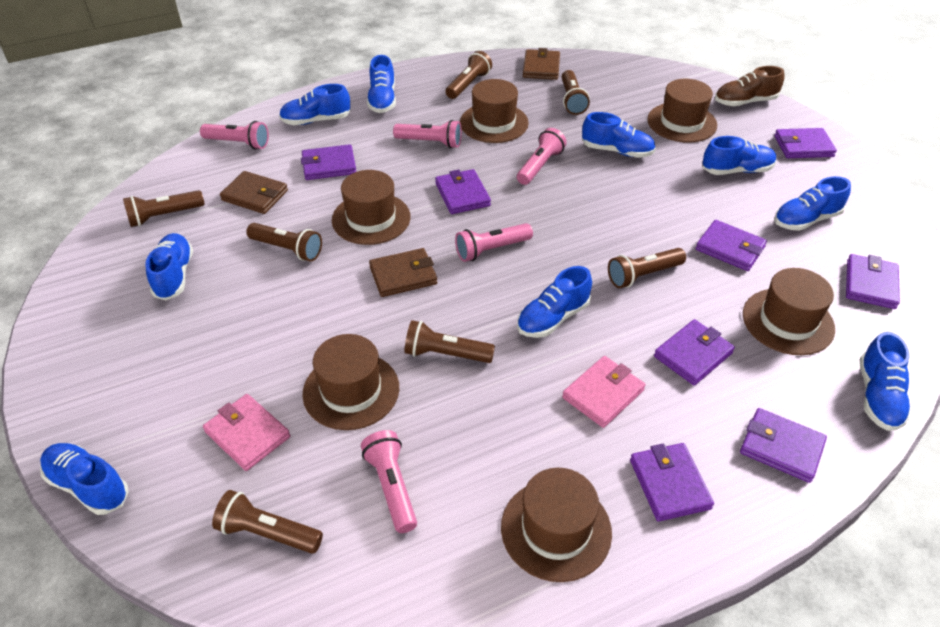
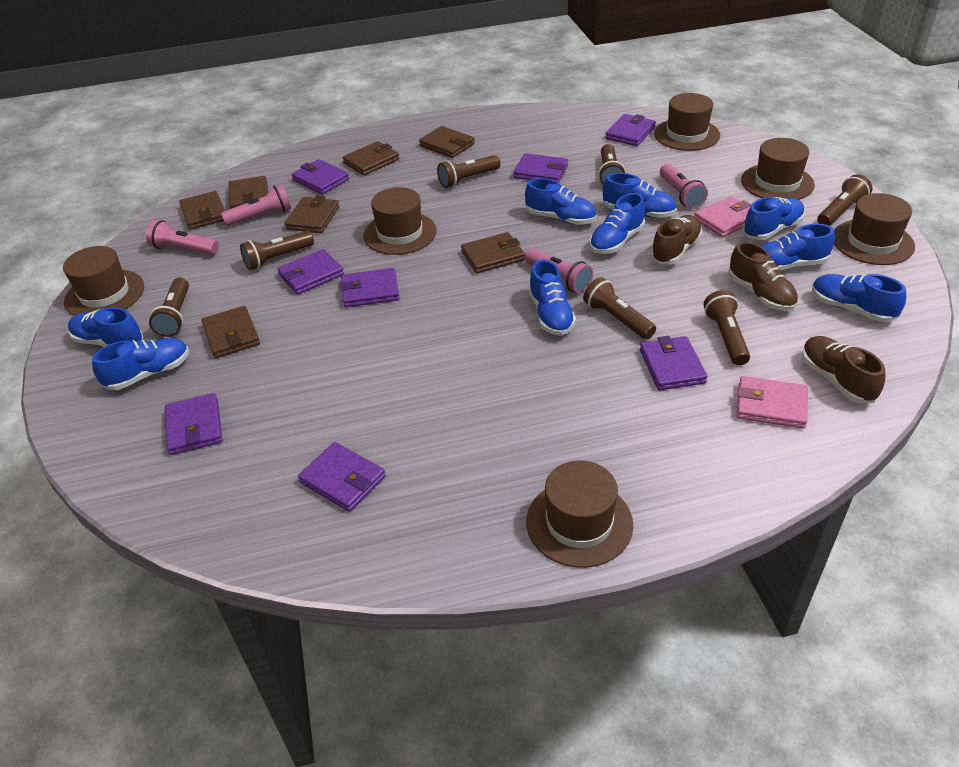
brown shoe: 1 -> 3
brown wallet: 3 -> 7
pink flashlight: 5 -> 4

